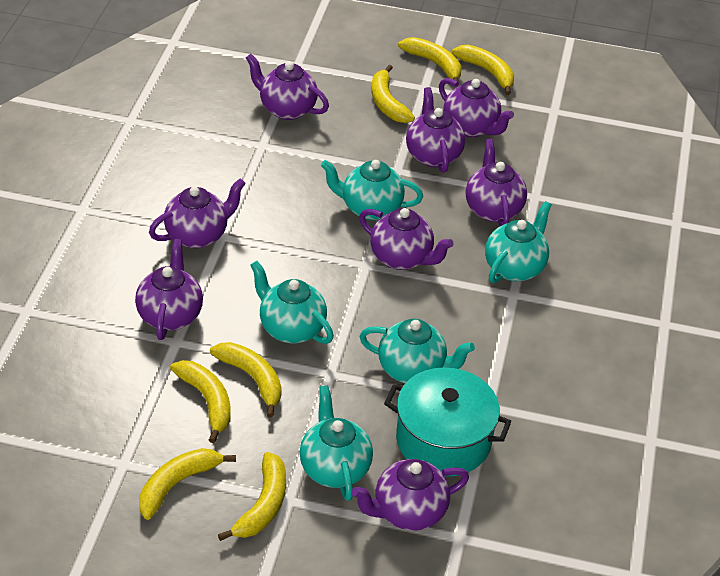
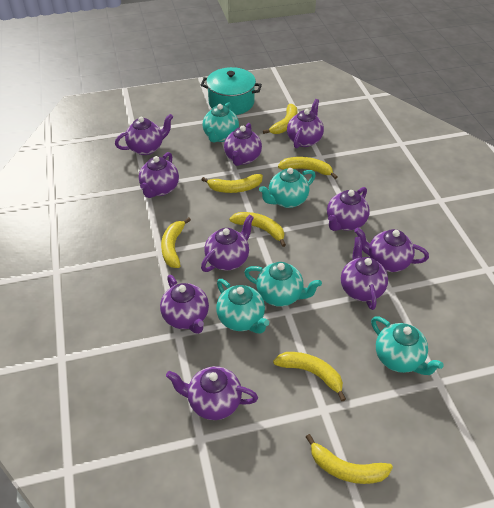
purple teapot: 8 -> 10

